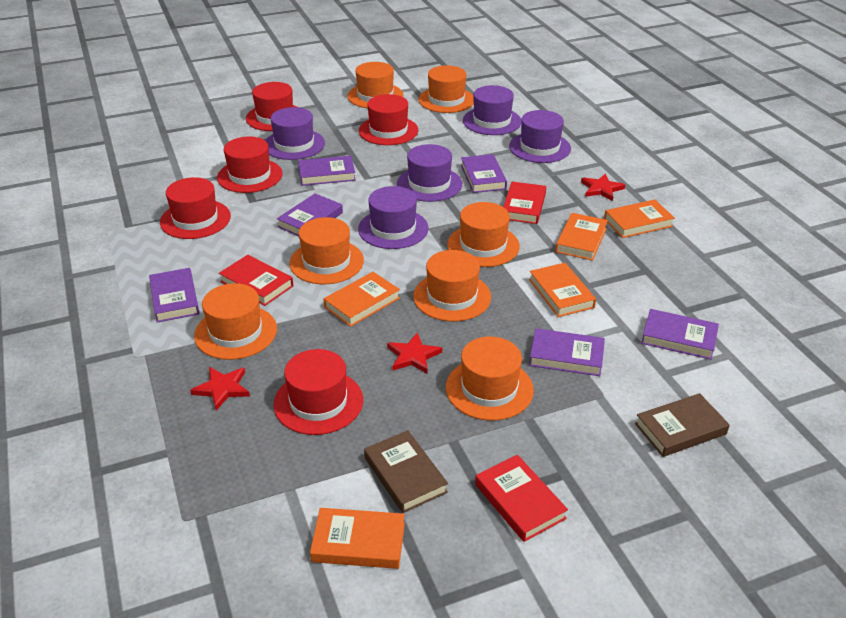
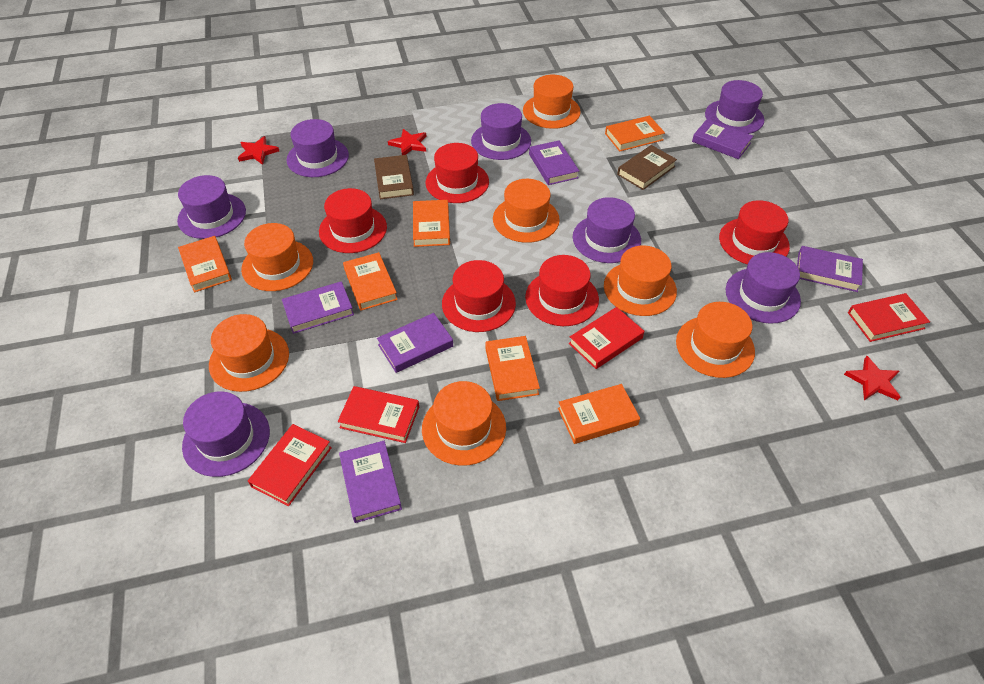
orange book: 5 -> 6
purple hat: 5 -> 7
red book: 3 -> 4

